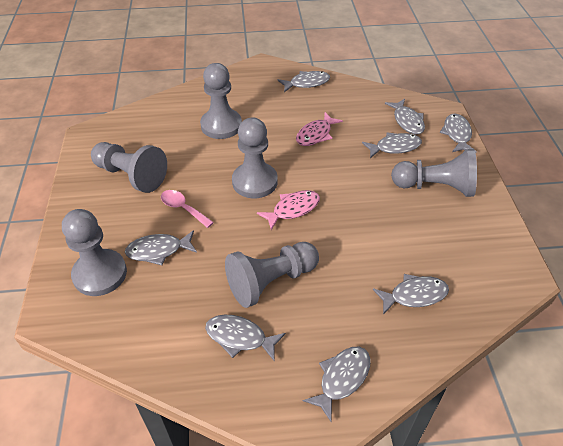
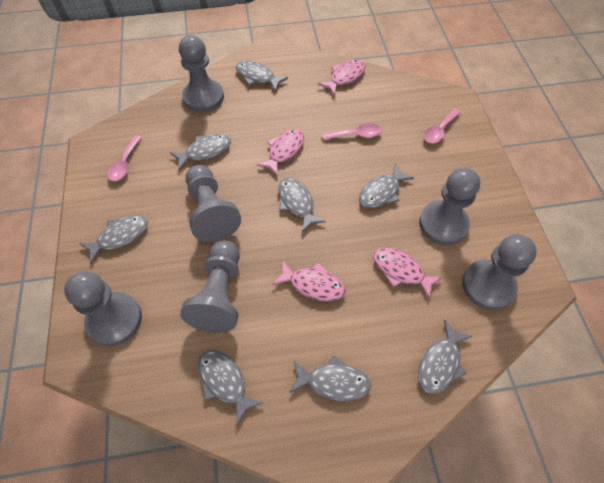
pink fish: 2 -> 4
pink spoon: 1 -> 3

